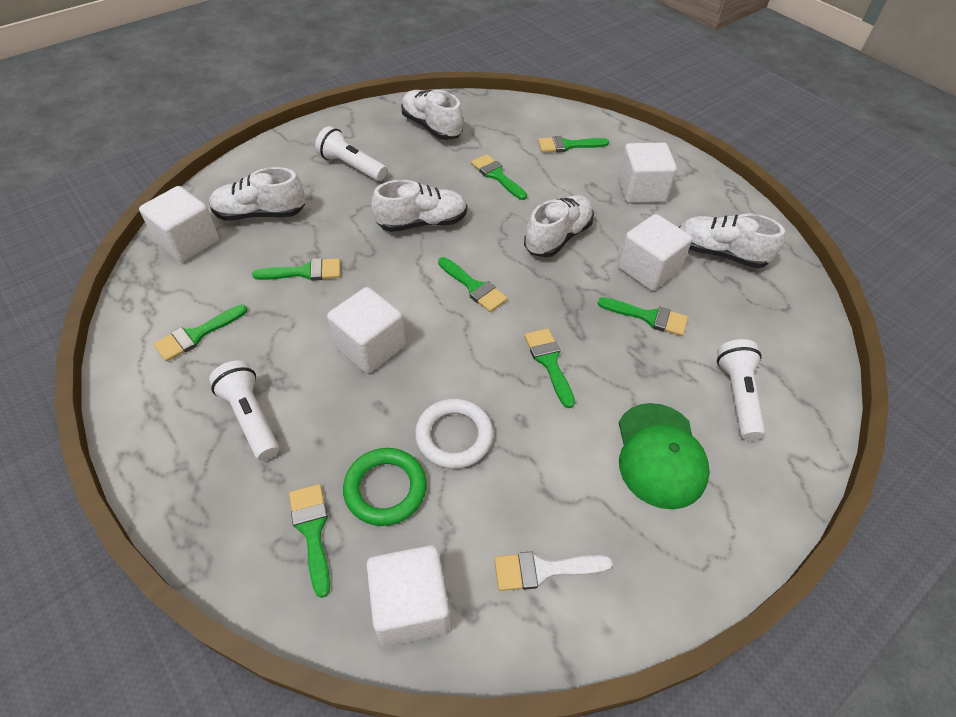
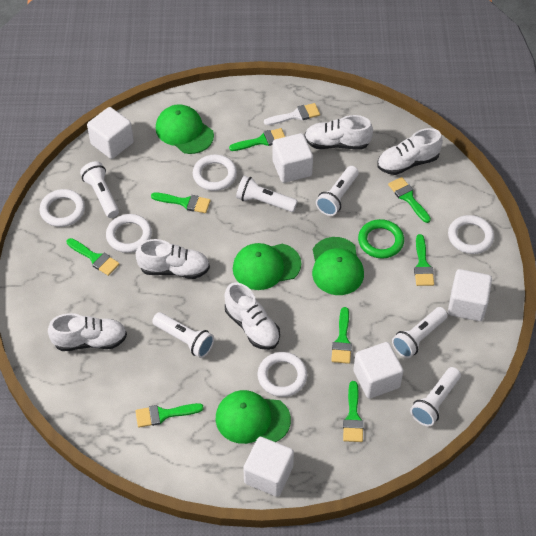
green cap: 1 -> 4
white flashlight: 3 -> 6
white ring: 1 -> 5

